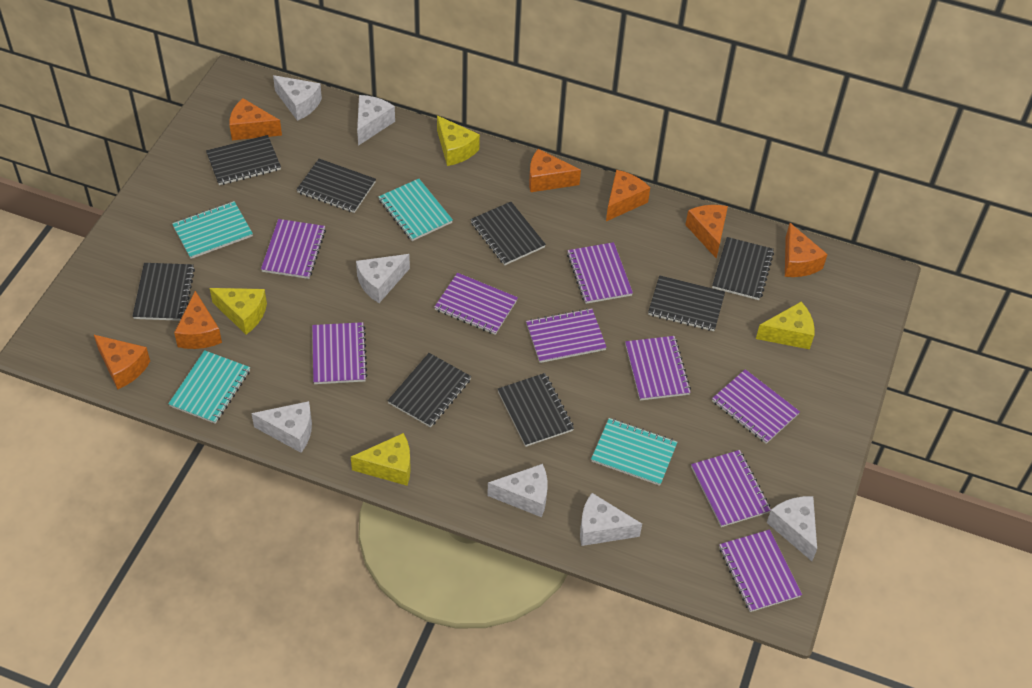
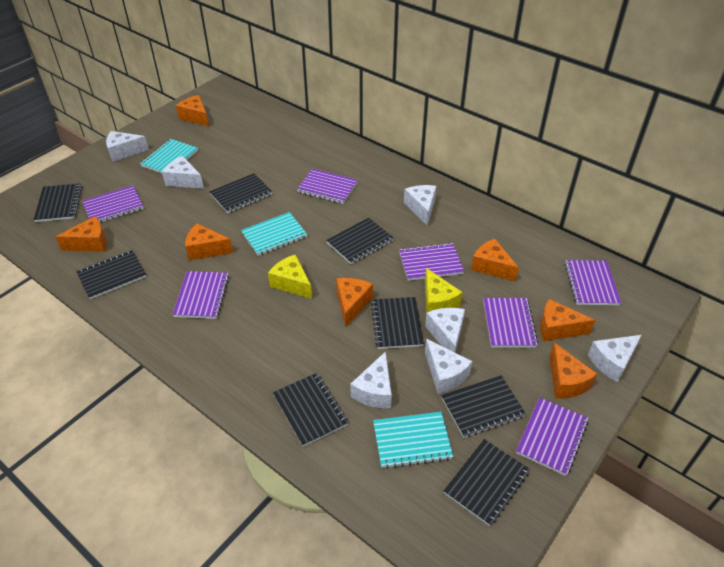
purple notebook: 9 -> 7
turquoise notebook: 4 -> 3
yellow cheese: 4 -> 2

